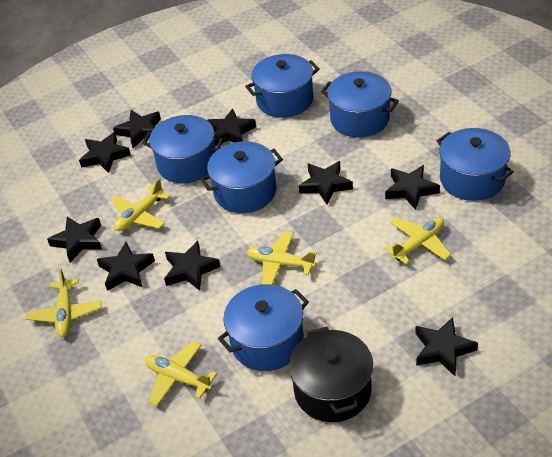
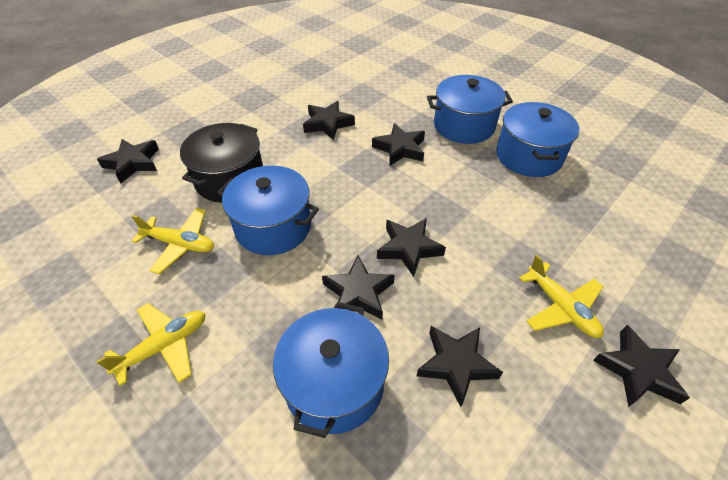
black star: 9 -> 7
blue pot: 6 -> 4
yellow plane: 5 -> 3

